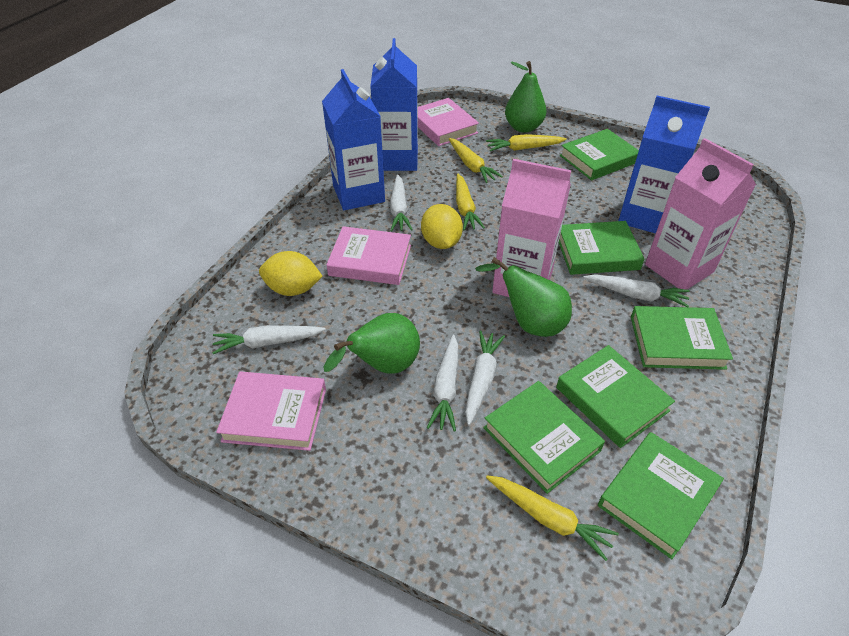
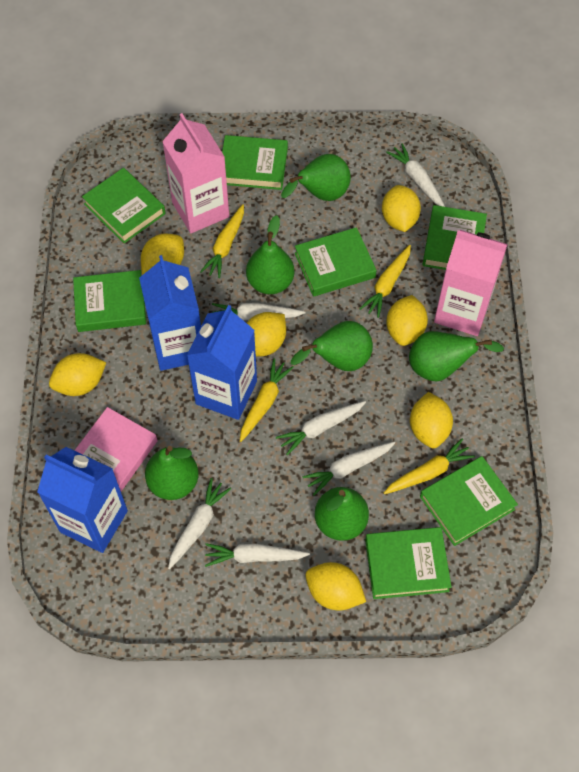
green book: 6 -> 7
green pear: 3 -> 6
pink book: 3 -> 1
white carrot: 5 -> 6
yellow lemon: 2 -> 7

